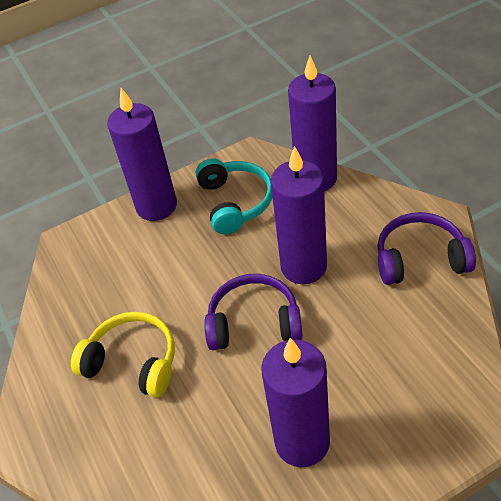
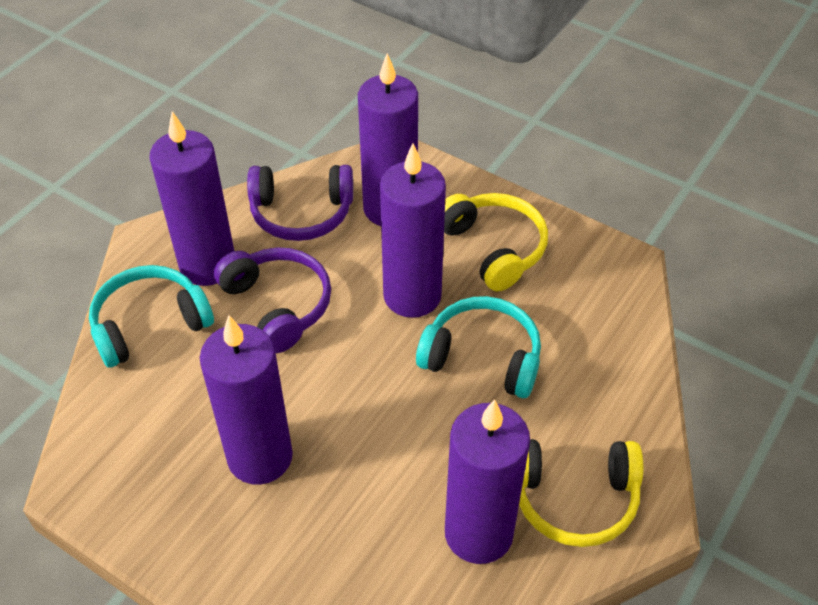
purple candle: 4 -> 5
turquoise headphones: 1 -> 2
yellow headphones: 1 -> 2

